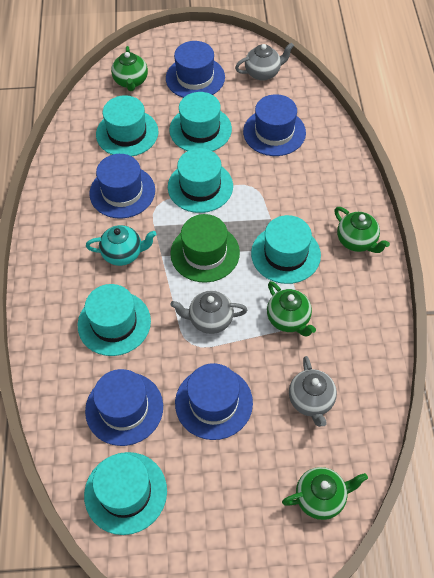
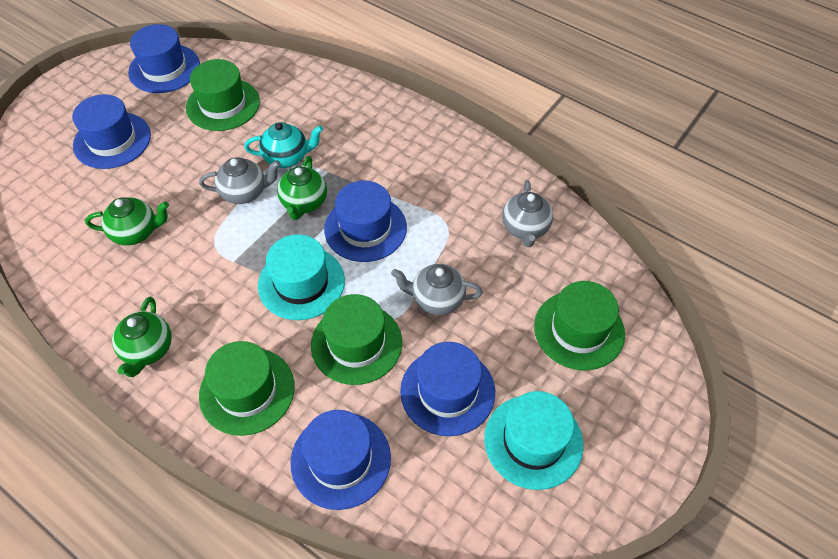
green hat: 1 -> 4
green teapot: 4 -> 3
turquoise hat: 6 -> 2

